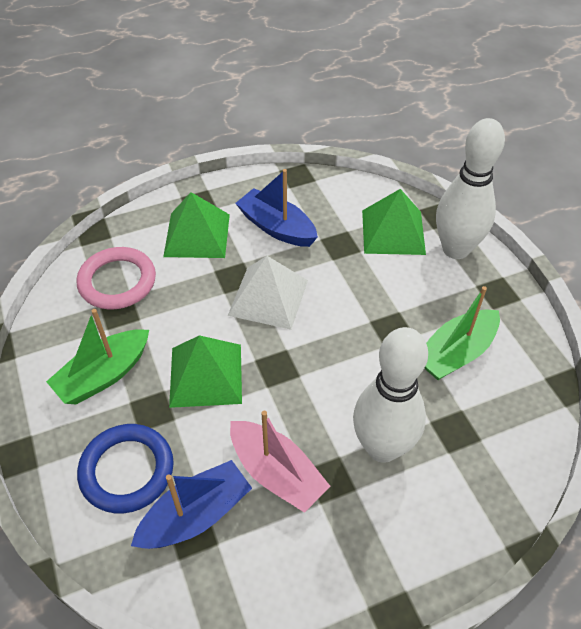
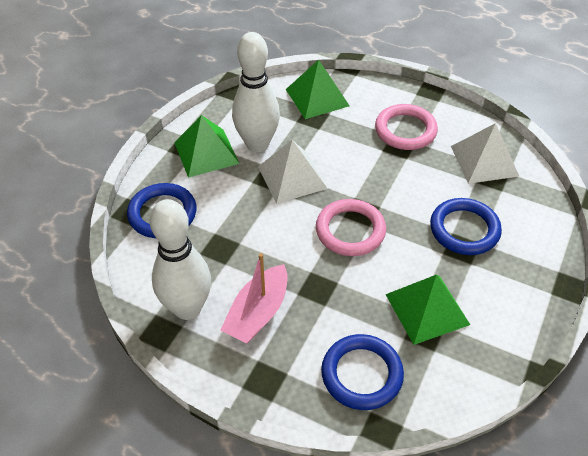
blue boat: 2 -> 0
blue ring: 1 -> 3
green boat: 2 -> 0
pink ring: 1 -> 2
white pyramid: 1 -> 2

